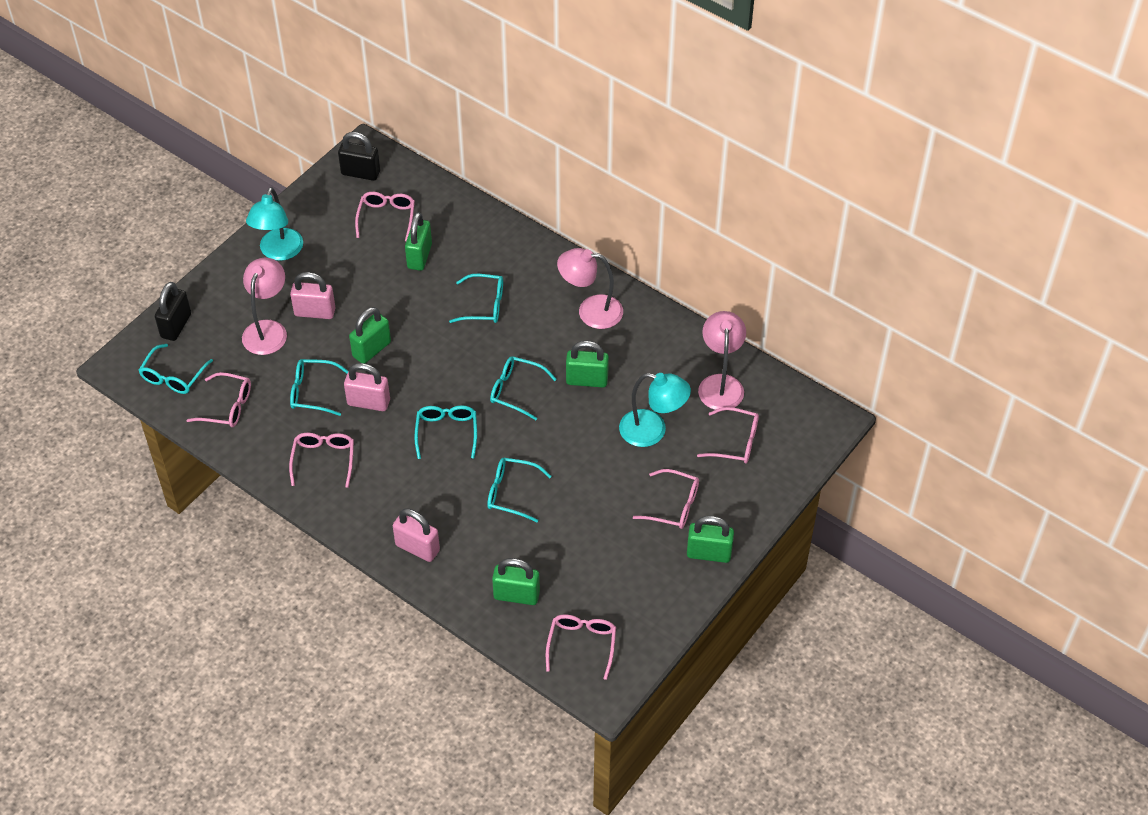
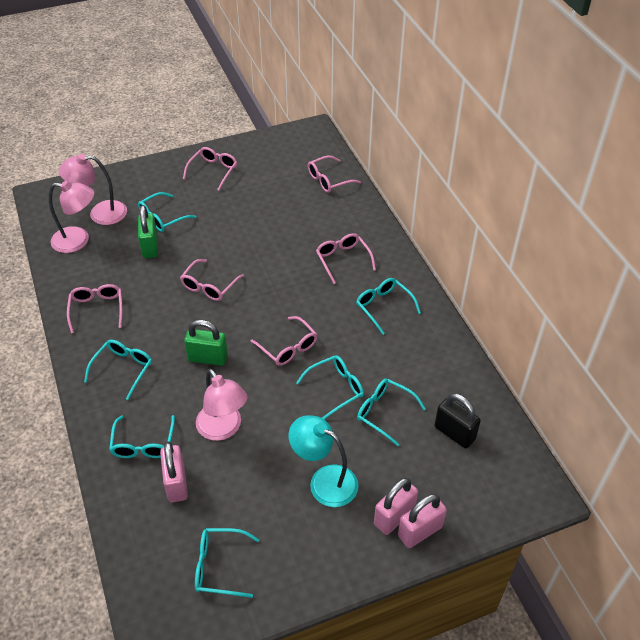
black padlock: 2 -> 1
green padlock: 5 -> 2
turquoise glasses: 6 -> 7
turquoise lamp: 2 -> 1

